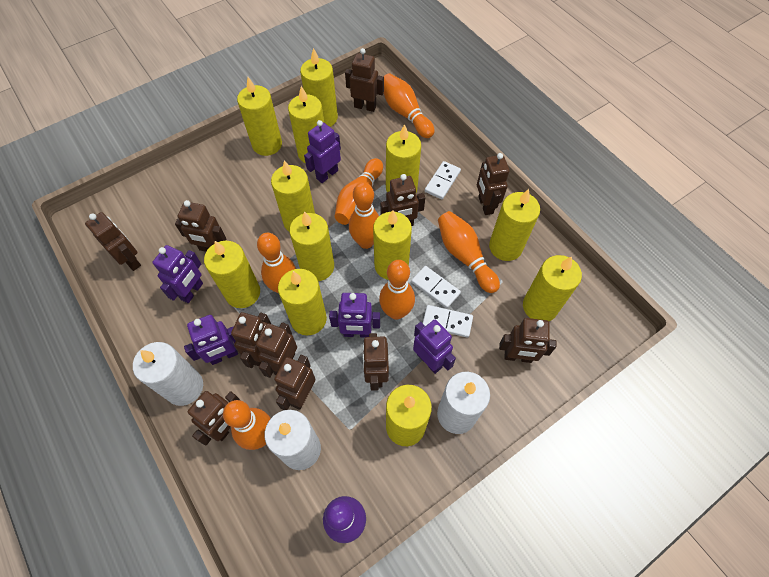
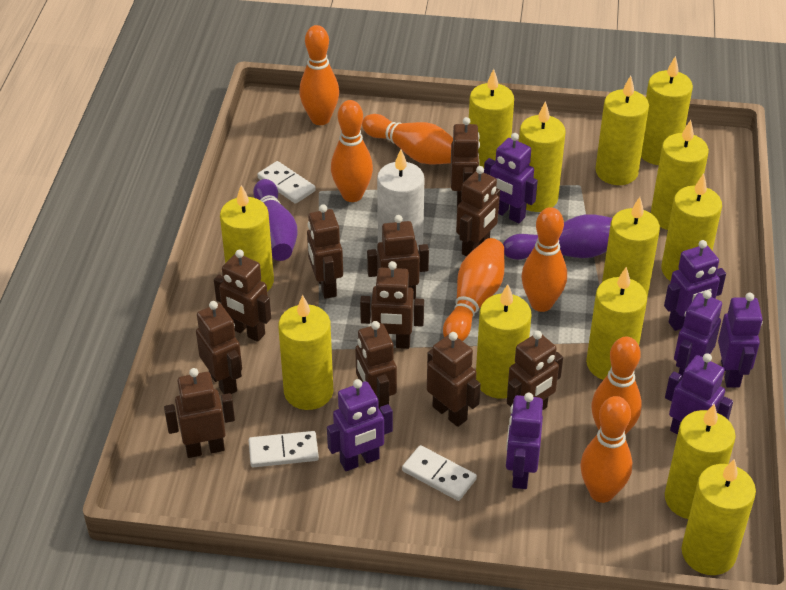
purple bowling pin: 1 -> 2
purple robot: 5 -> 7
white candle: 3 -> 1
yellow candle: 12 -> 13

